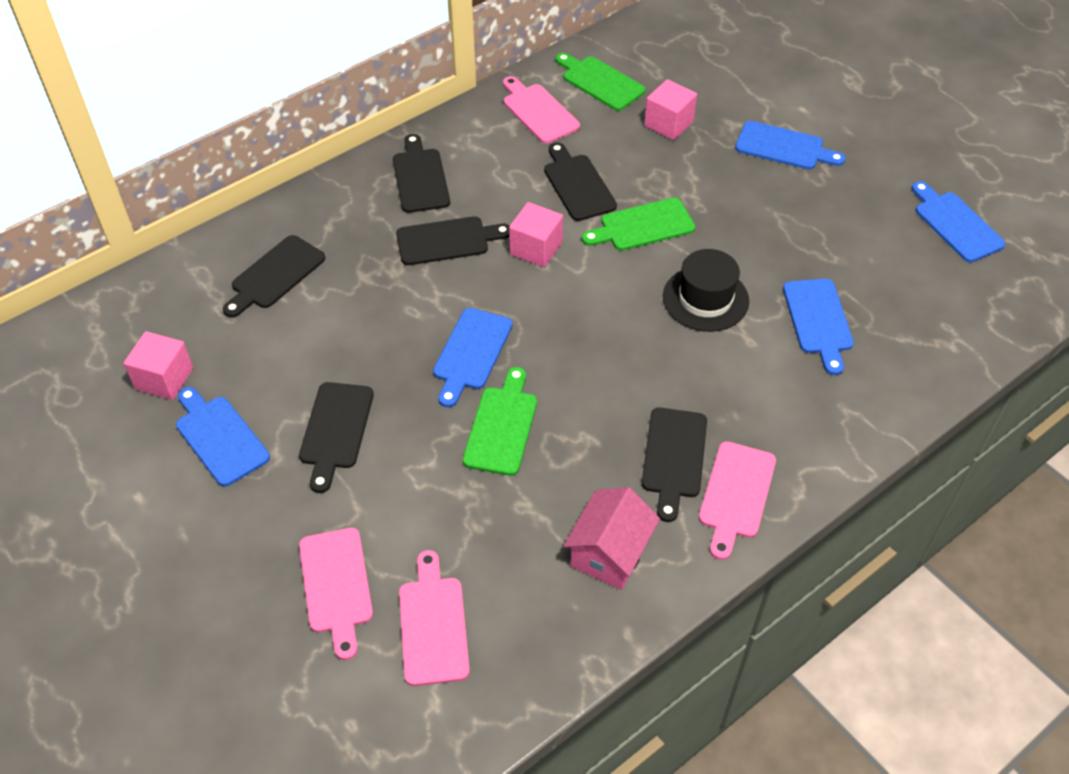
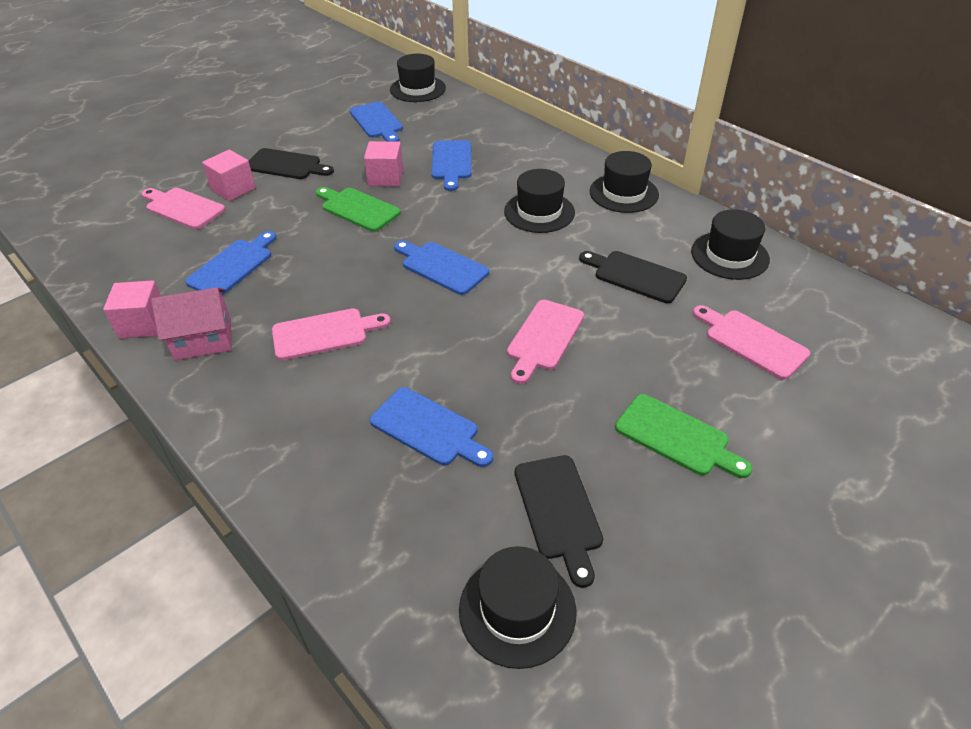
black cutting board: 6 -> 3
black hat: 1 -> 5
green cutting board: 3 -> 2

